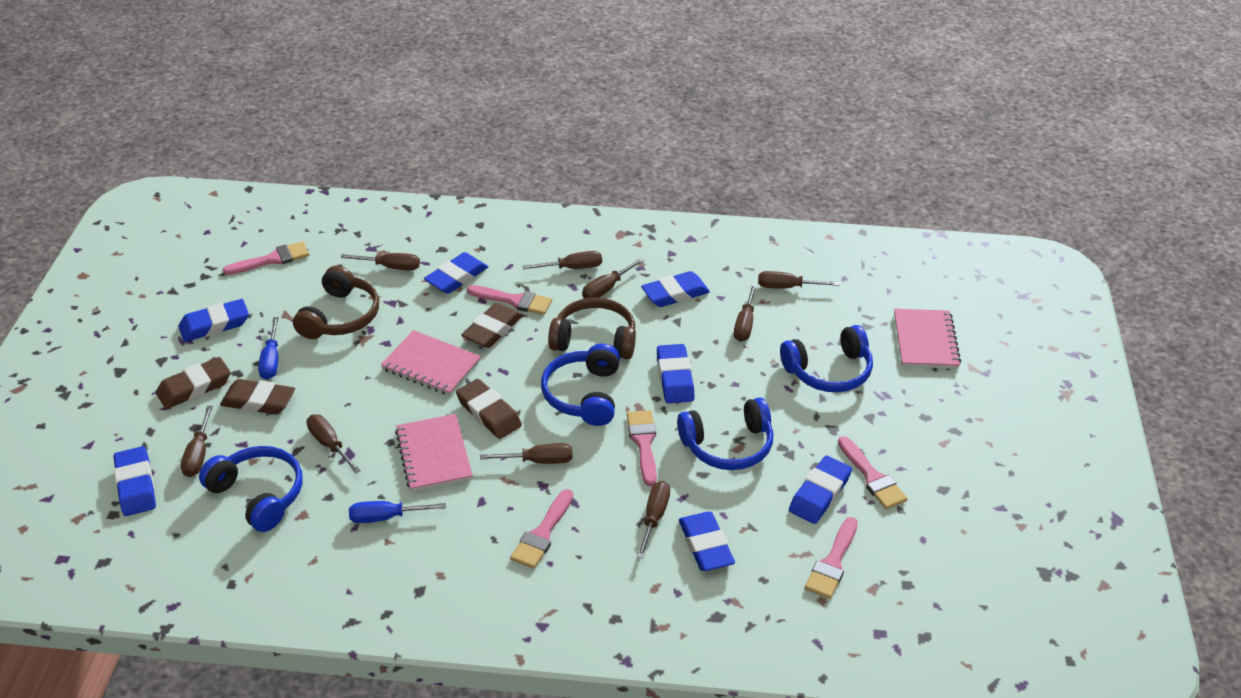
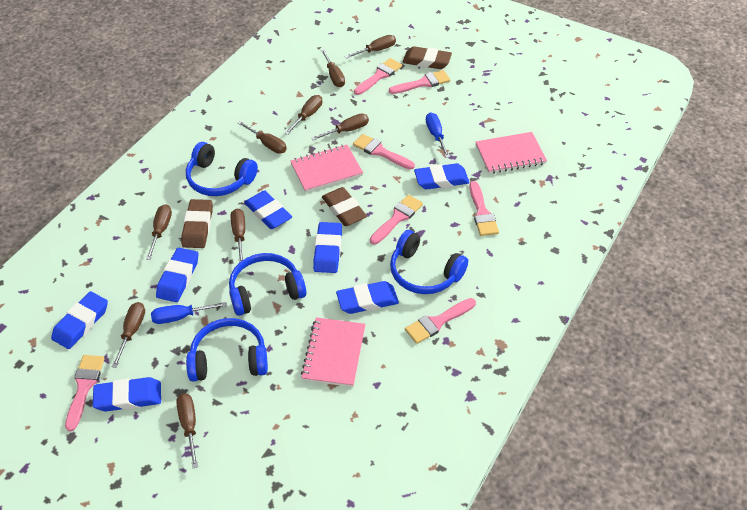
brown eraser: 4 -> 3
brown headphones: 2 -> 0
pink brush: 6 -> 7

